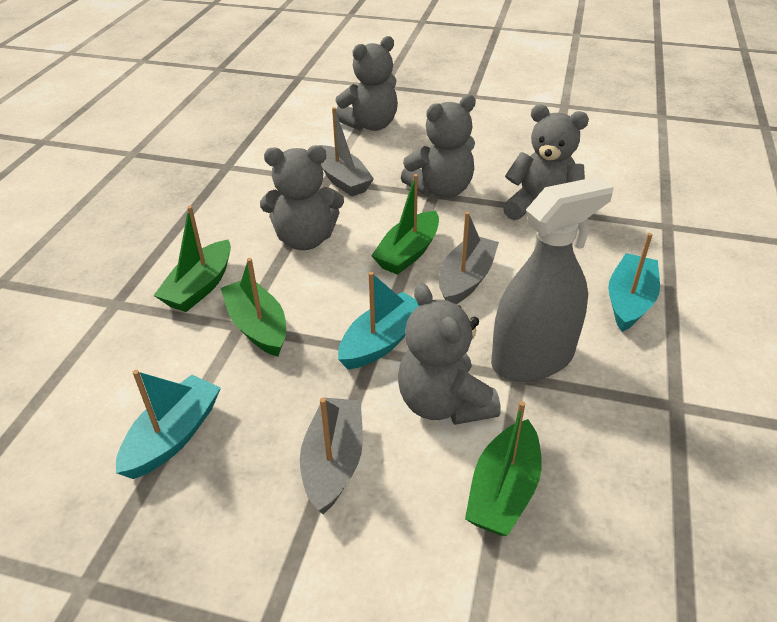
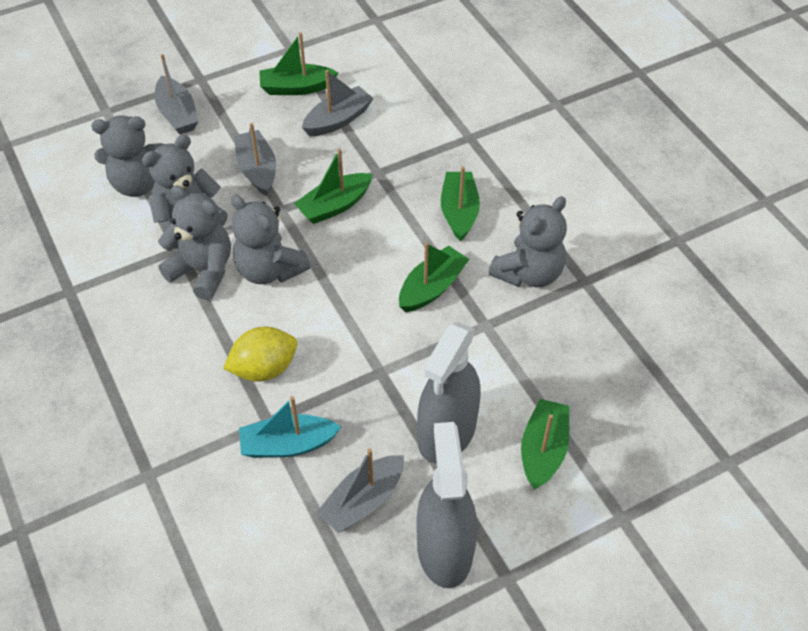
green boat: 4 -> 5
grey boat: 3 -> 4
grey spray bottle: 1 -> 2
turquoise boat: 3 -> 1
yellow lemon: 0 -> 1

